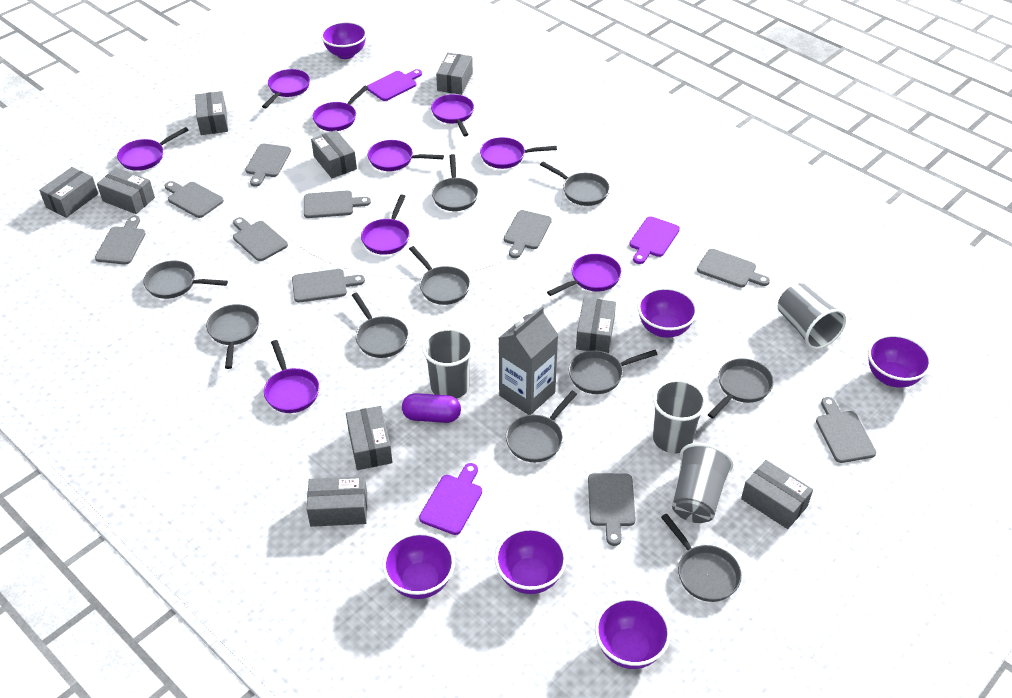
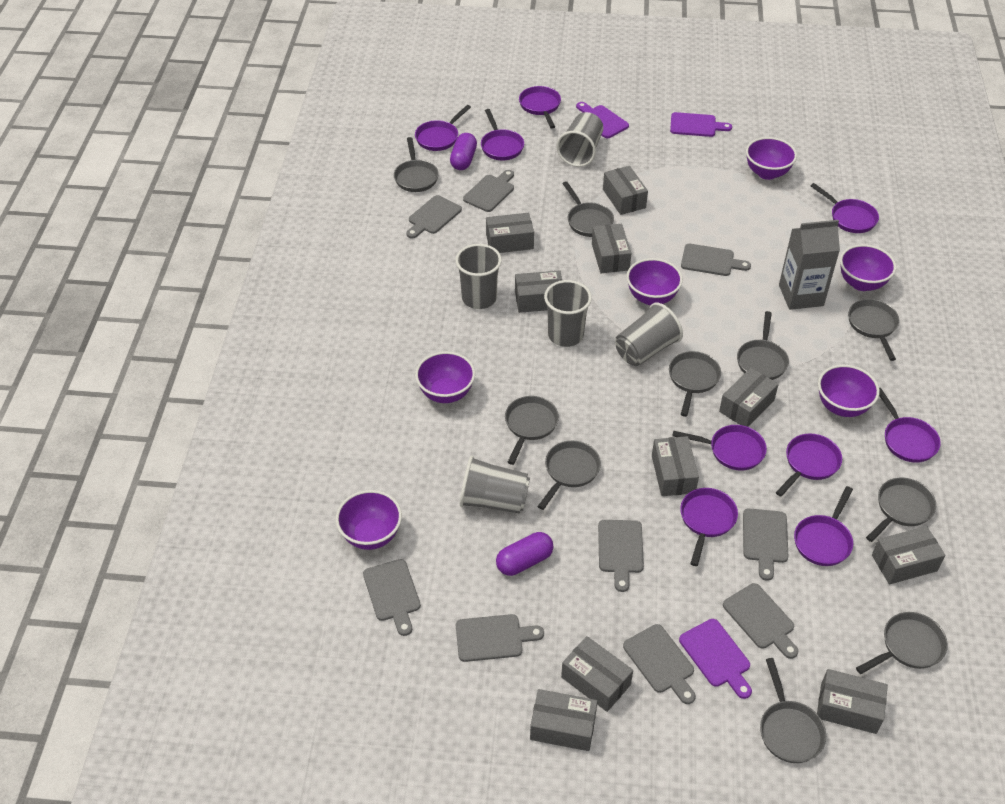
grey box: 9 -> 10
grey cup: 4 -> 5
grey cutting board: 10 -> 9
purple capsule: 1 -> 2

